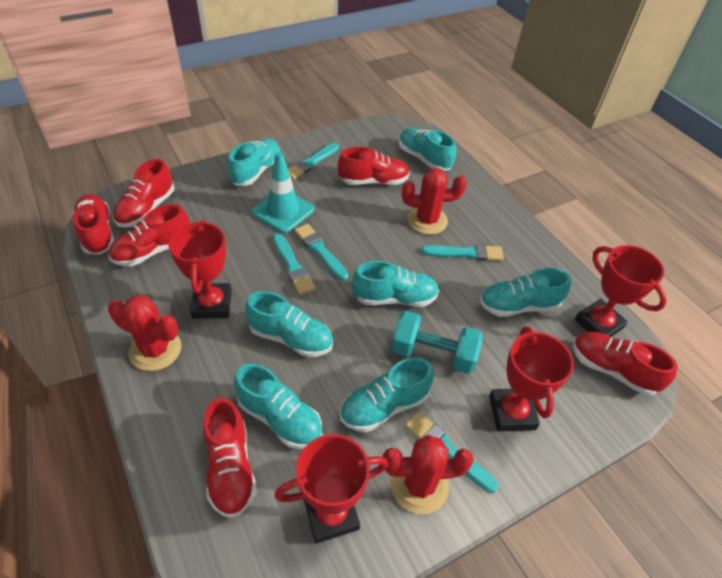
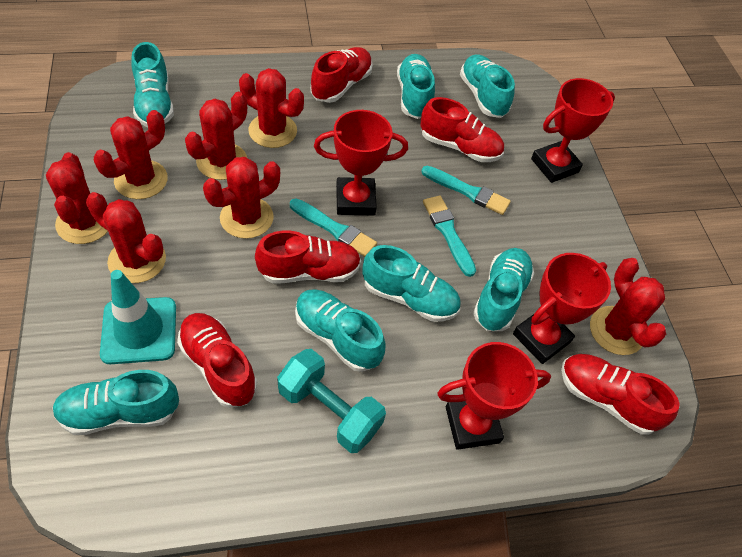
red cactus: 3 -> 7
red shoe: 6 -> 5
turquoise brush: 5 -> 3

